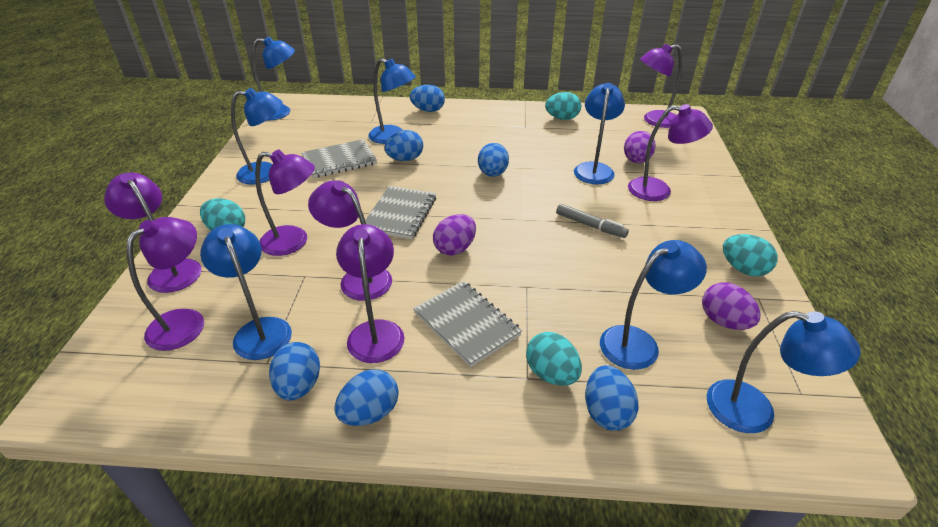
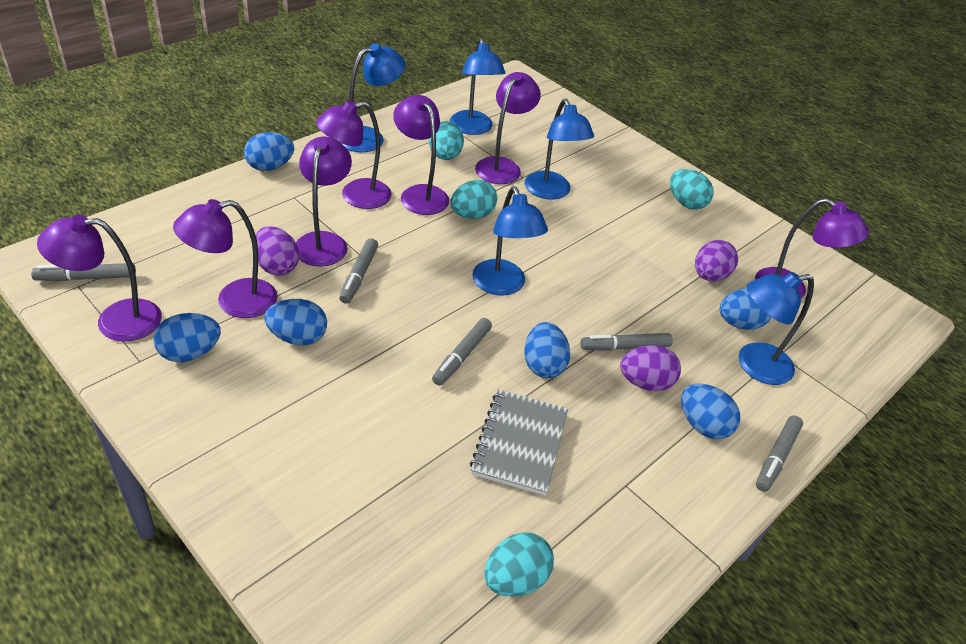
blue lamp: 7 -> 5
grey marker: 1 -> 5
grey notebook: 3 -> 1

